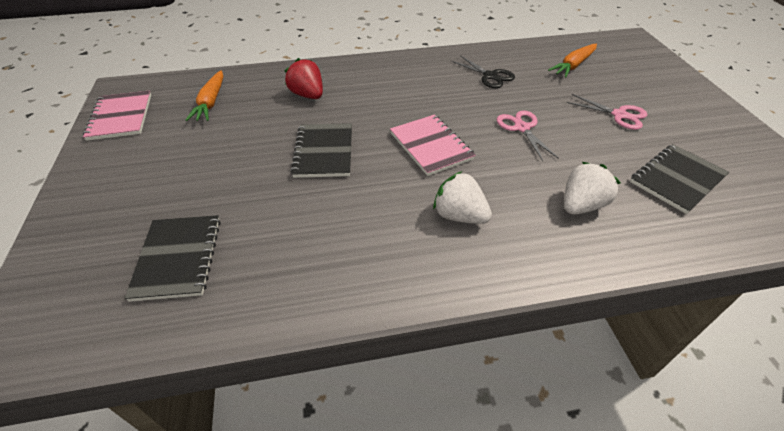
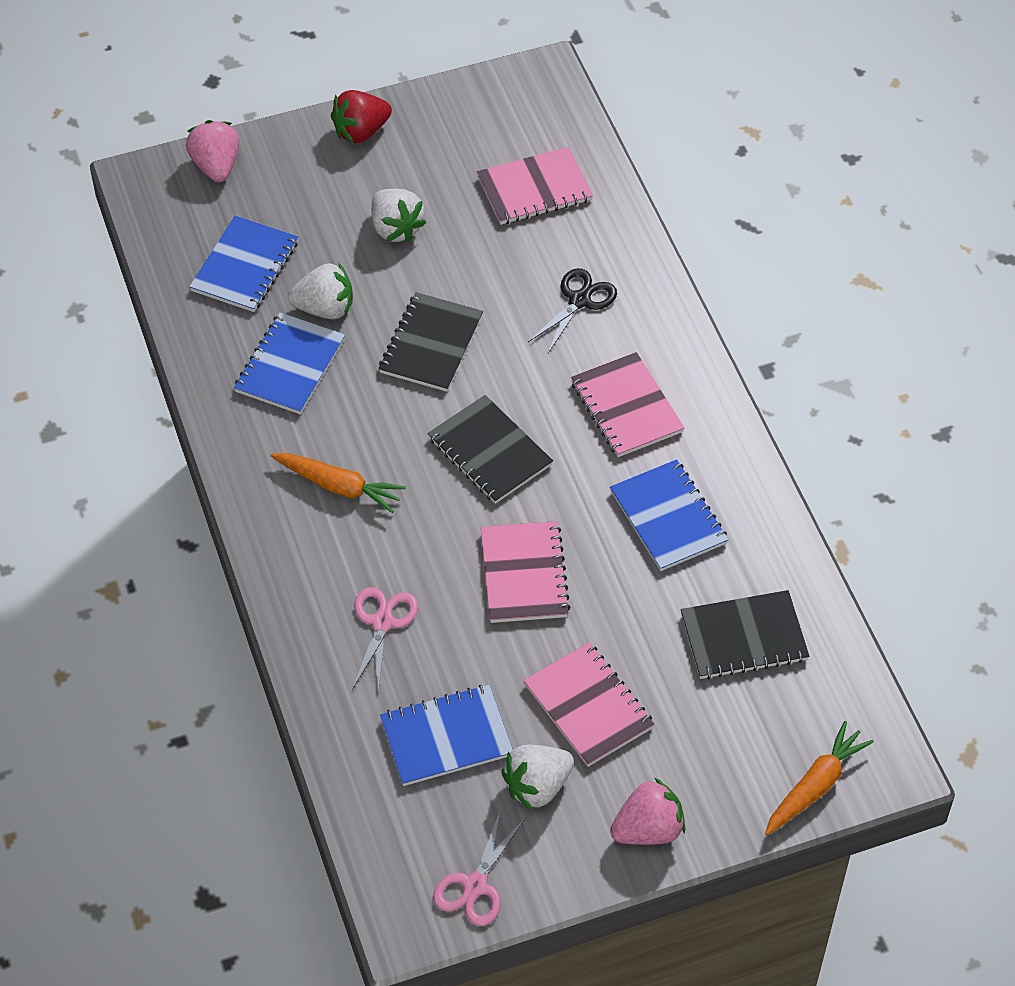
blue notebook: 0 -> 4
pink notebook: 2 -> 4
pink strawberry: 0 -> 2
white strawberry: 2 -> 3

